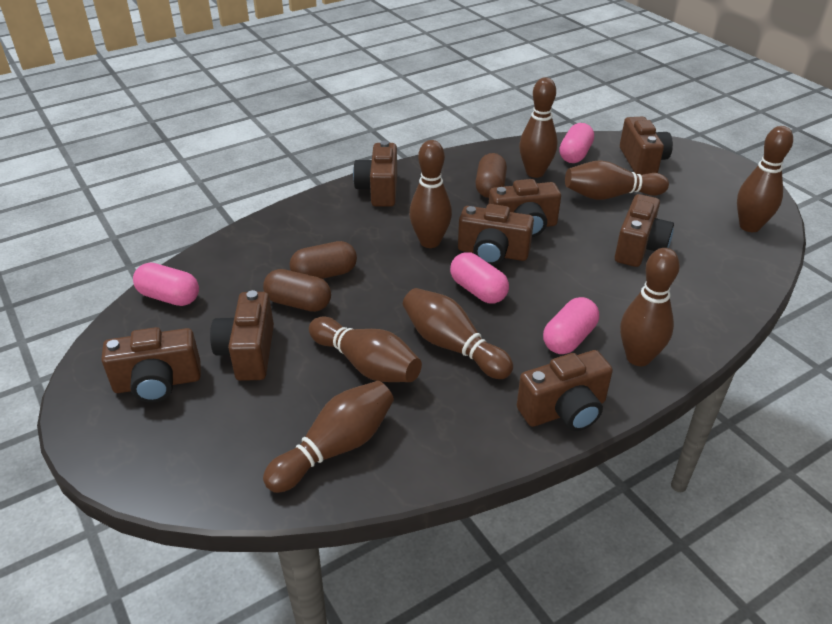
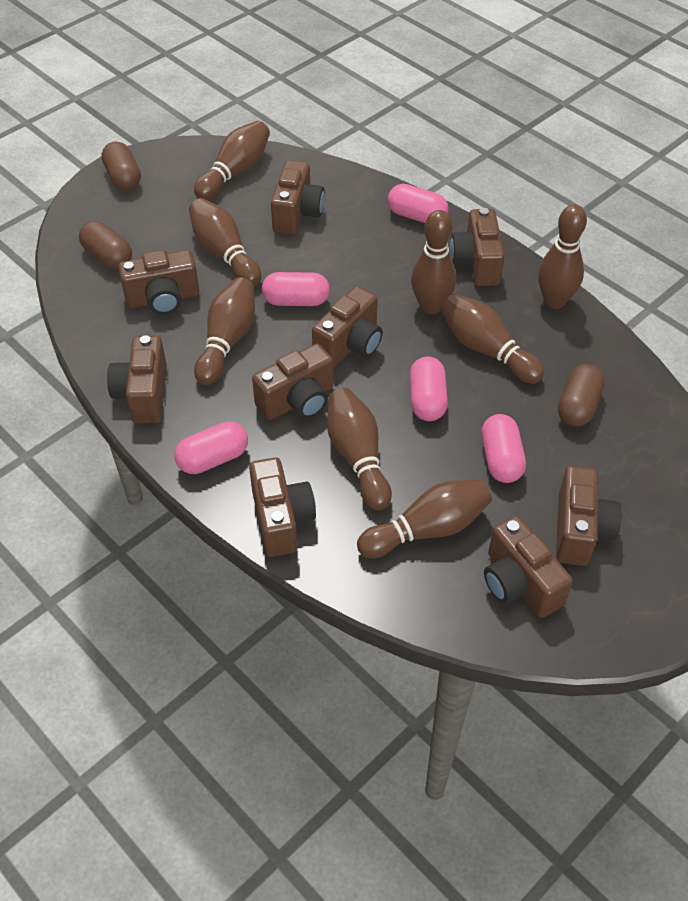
brown camera: 8 -> 9
pink capsule: 4 -> 5

